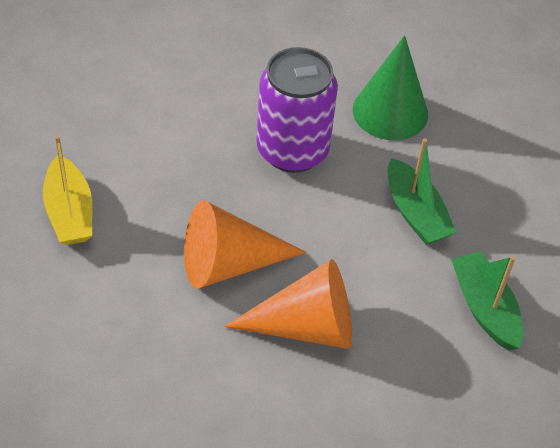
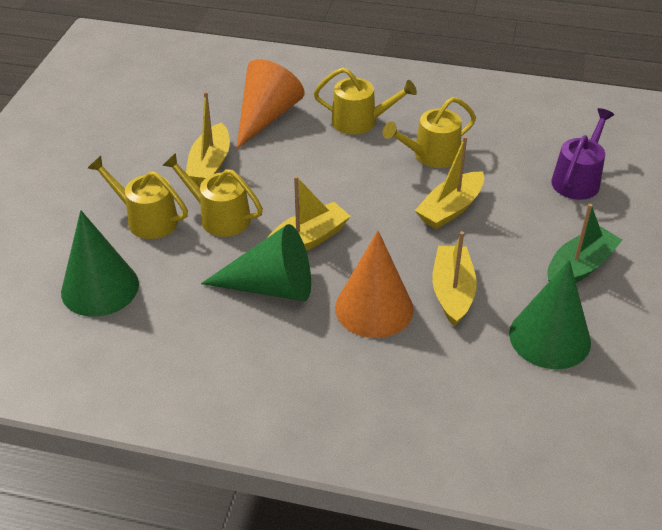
green boat: 2 -> 1
green cone: 1 -> 3
purple can: 1 -> 0
purple watering can: 0 -> 1
yellow boat: 1 -> 4
yellow watering can: 0 -> 4

